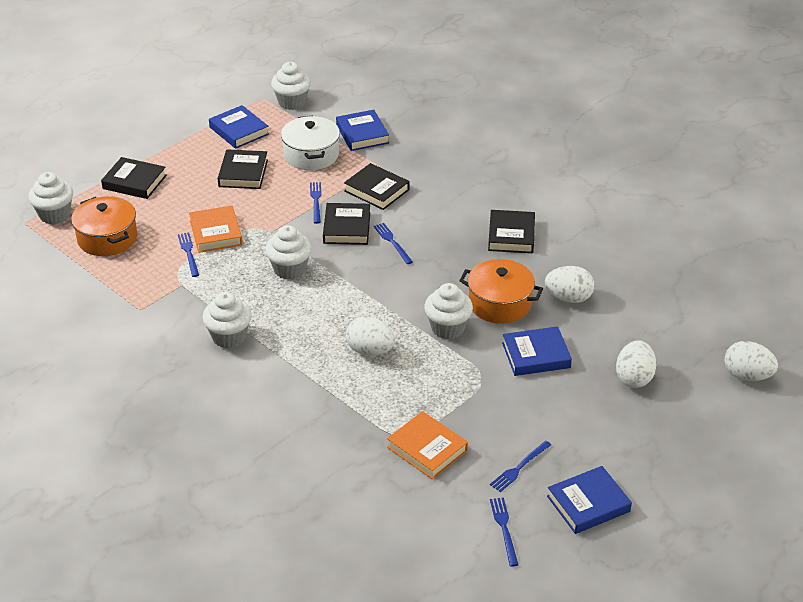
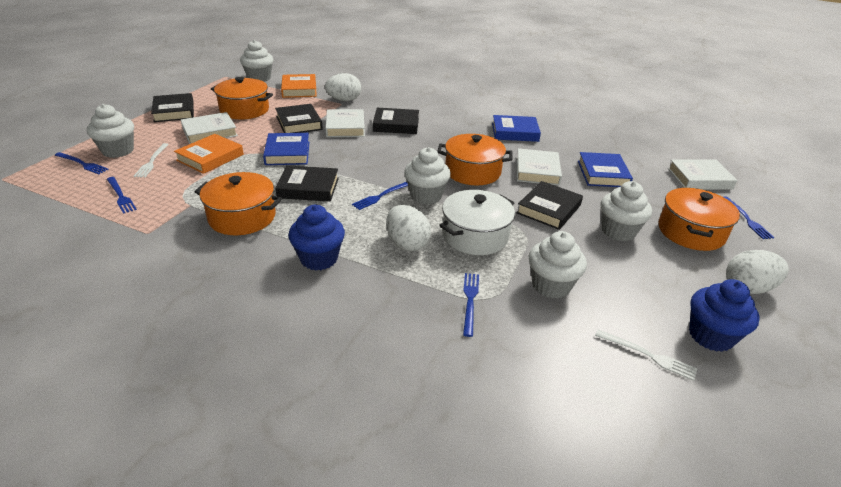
blue book: 4 -> 3
blue cupcake: 0 -> 2
orange pot: 2 -> 4
white book: 0 -> 4
white egg: 4 -> 3
white fork: 0 -> 2

